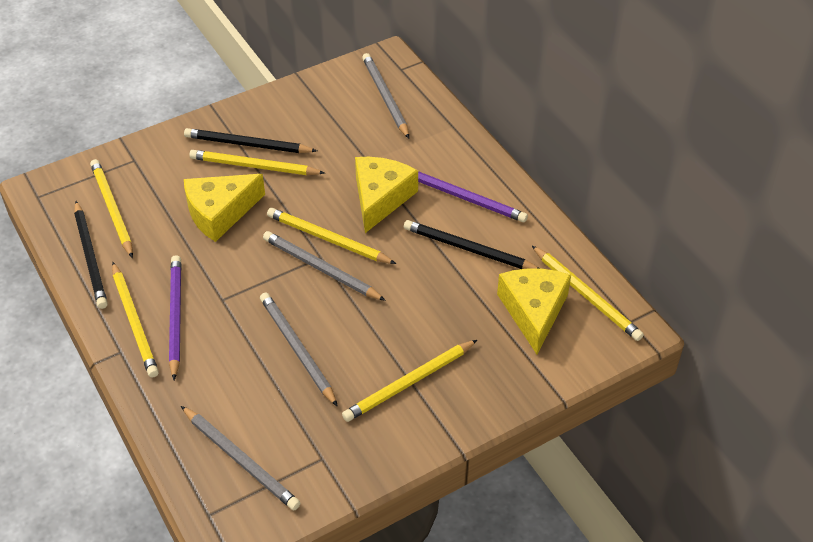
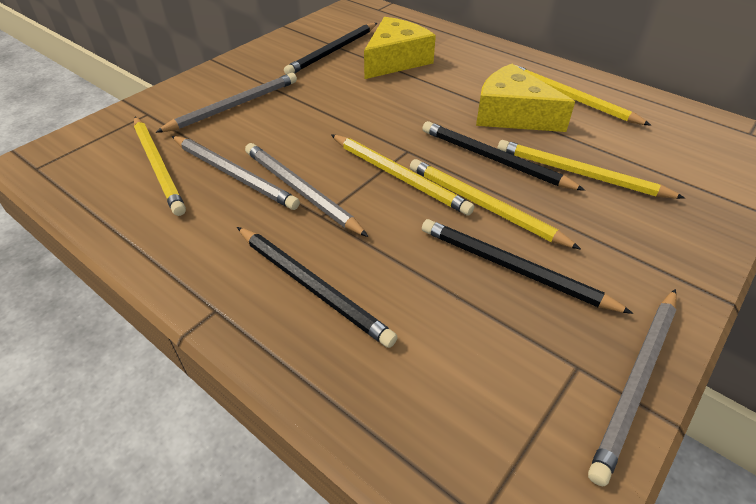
black pencil: 3 -> 4
purple pencil: 2 -> 0
yellow cheese: 3 -> 2
yellow pencil: 6 -> 5

